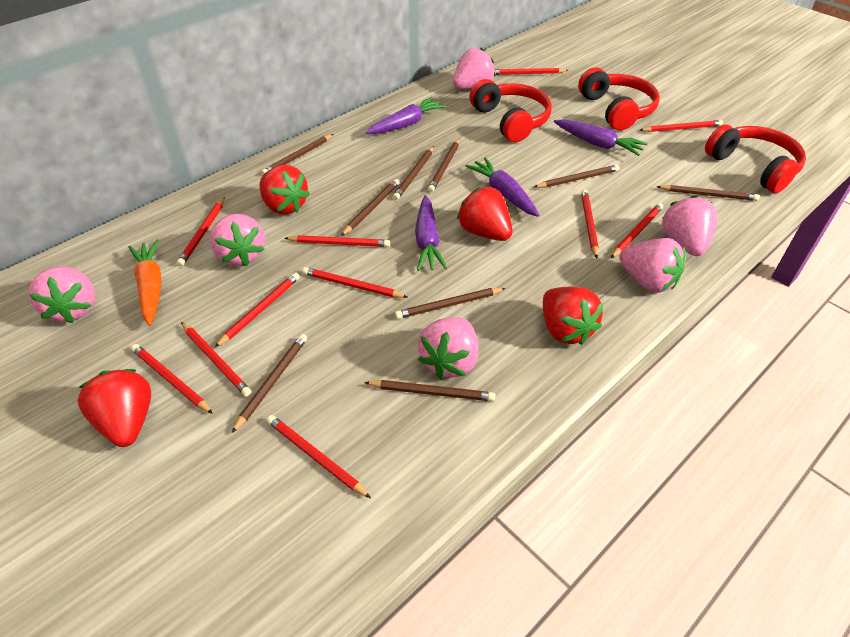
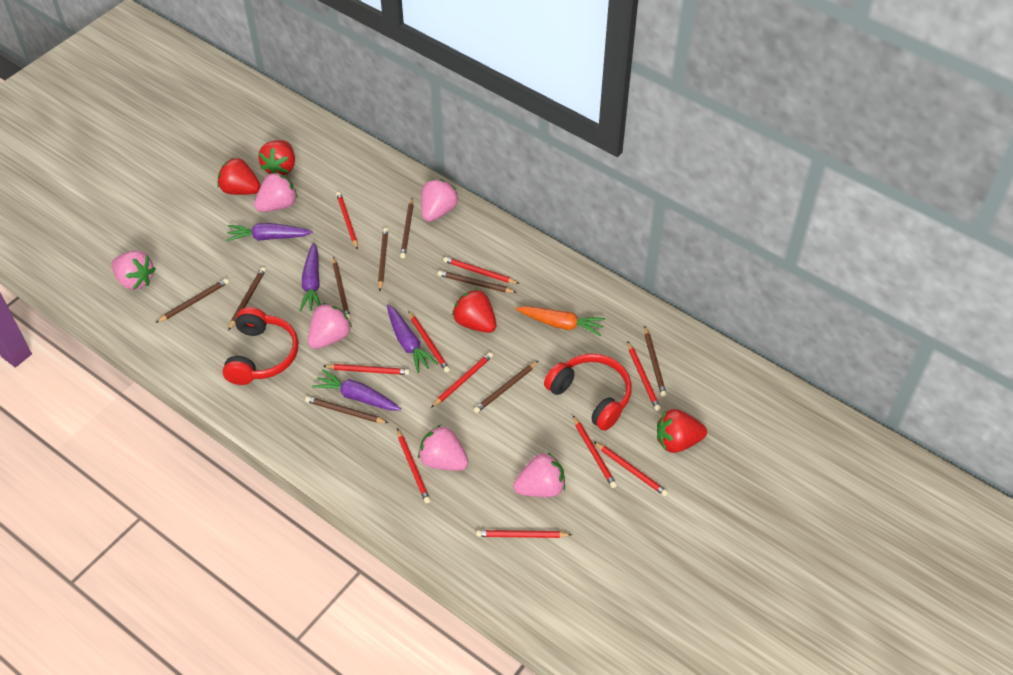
red headphones: 3 -> 2
red pencil: 11 -> 10

